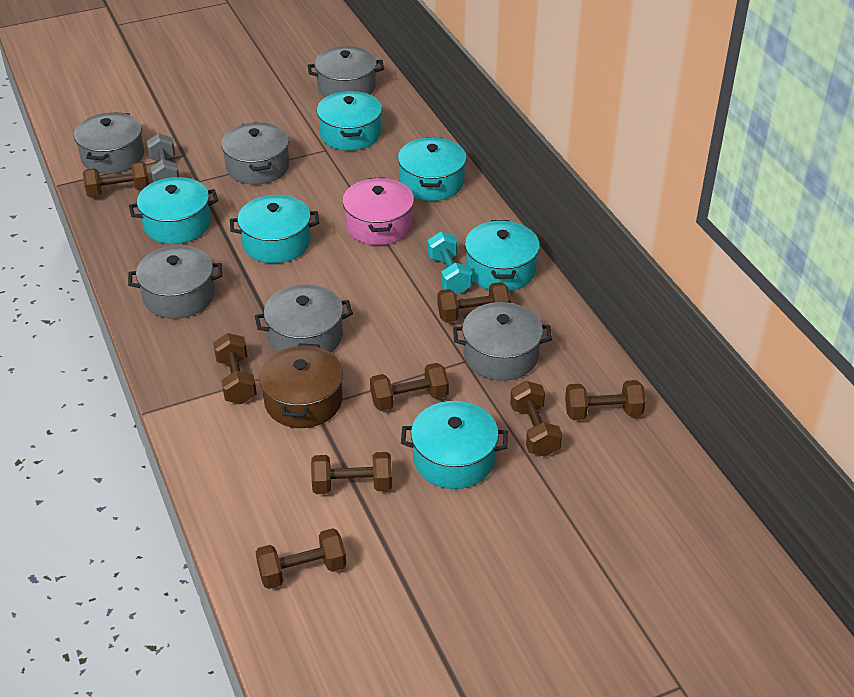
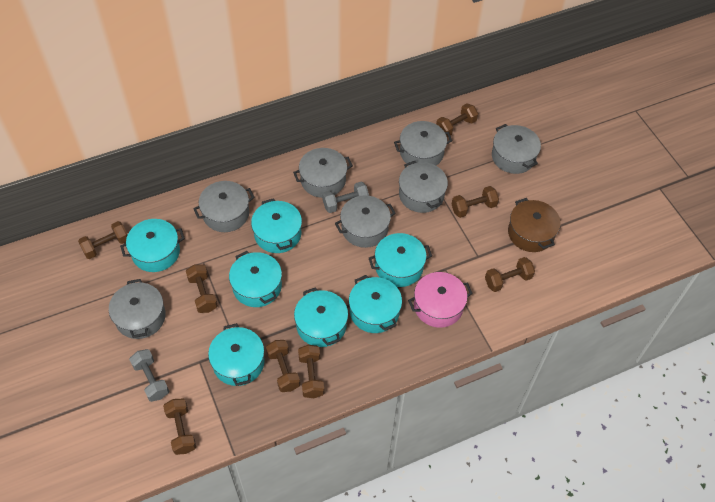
grey dumbbell: 1 -> 2
grey pot: 6 -> 7
turquoise dumbbell: 1 -> 0
turquoise pot: 6 -> 7

